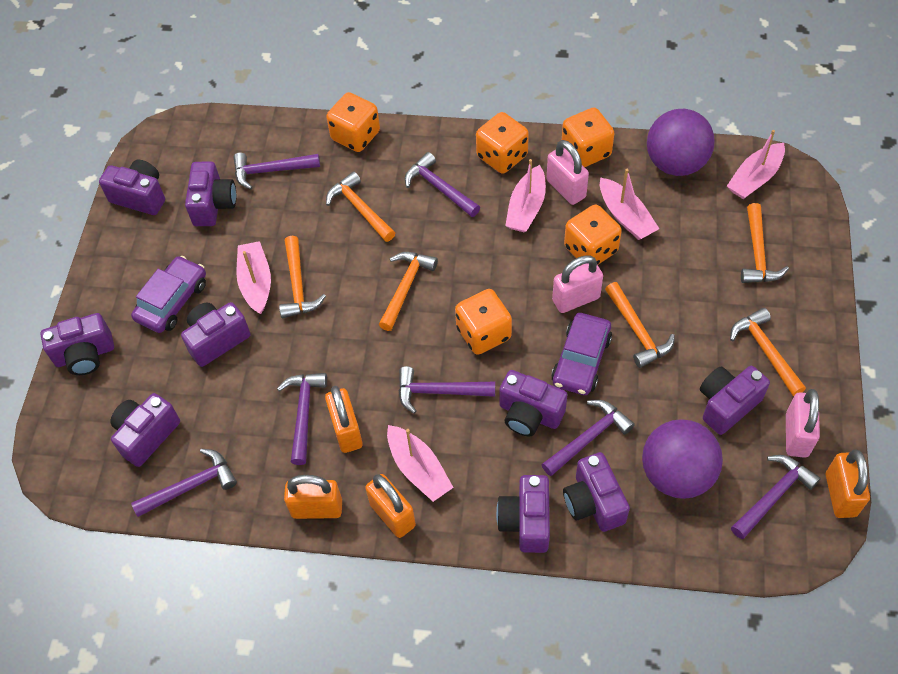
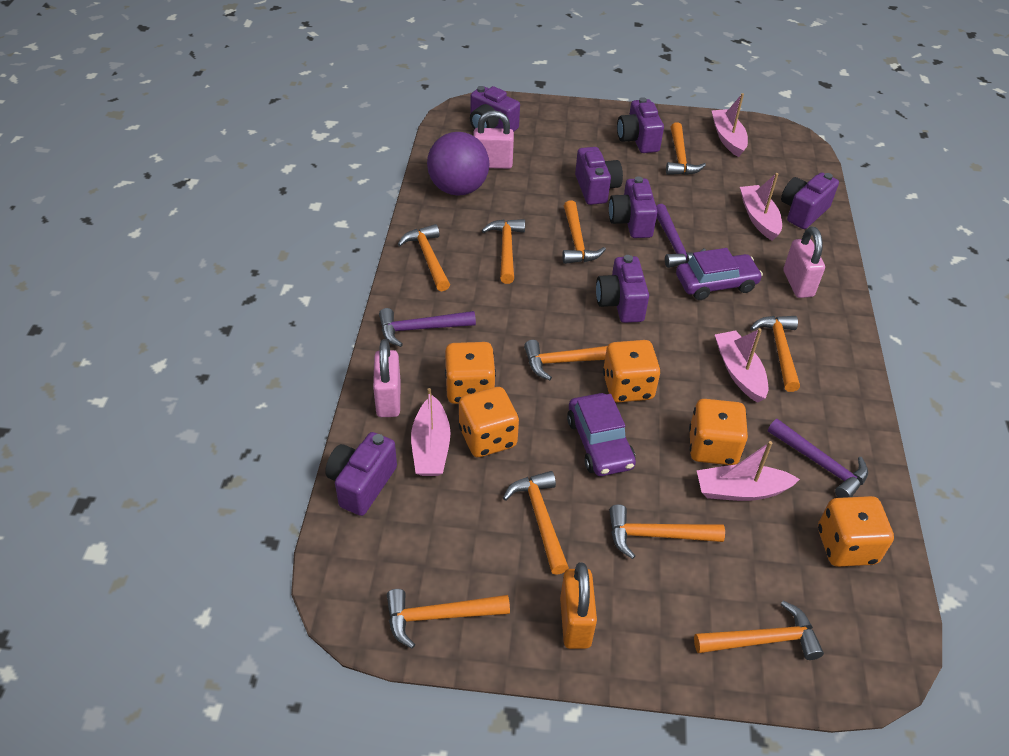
orange hammer: 6 -> 10
orange padlock: 4 -> 1
purple ball: 2 -> 1
purple camera: 9 -> 7
purple hammer: 7 -> 3

